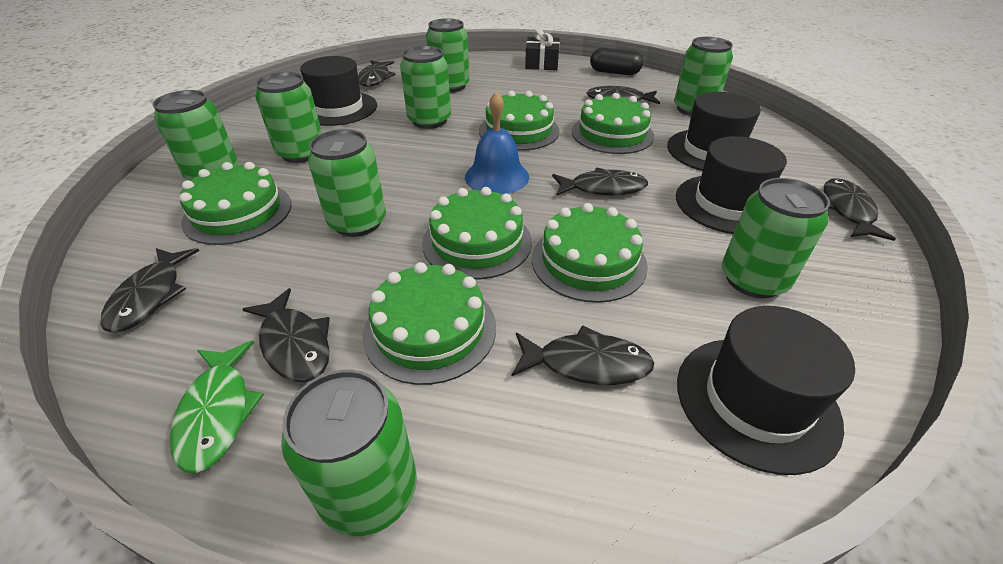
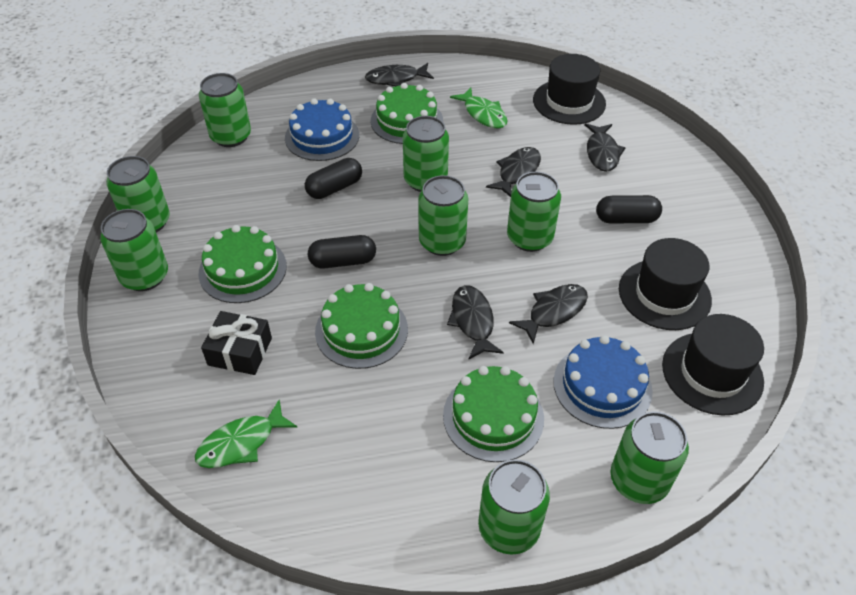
black capsule: 1 -> 3
black fish: 7 -> 5
black hat: 4 -> 3
blue bell: 1 -> 0
blue cake: 0 -> 2
green cake: 6 -> 4
green fish: 1 -> 2

